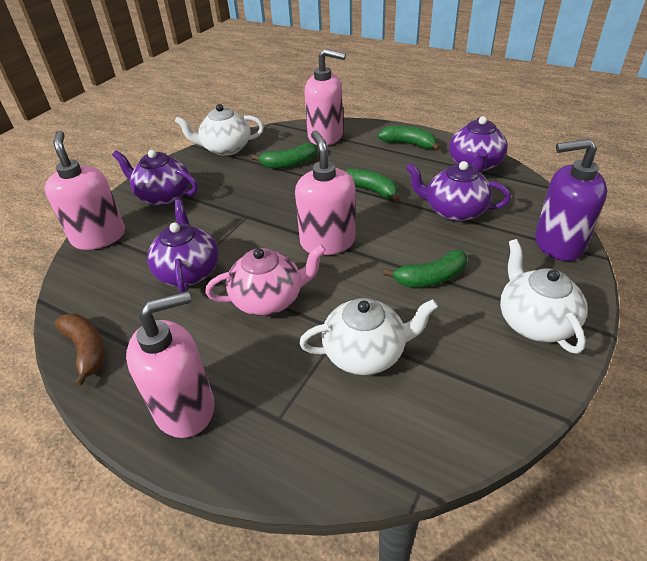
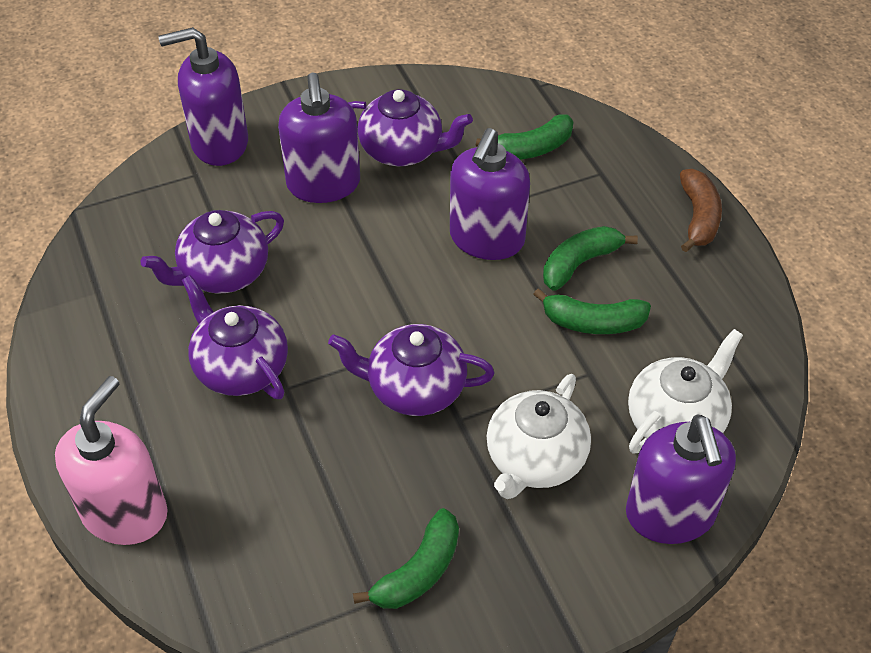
pink soap dispenser: 4 -> 1
pink teapot: 1 -> 0
purple soap dispenser: 1 -> 4
white teapot: 3 -> 2

